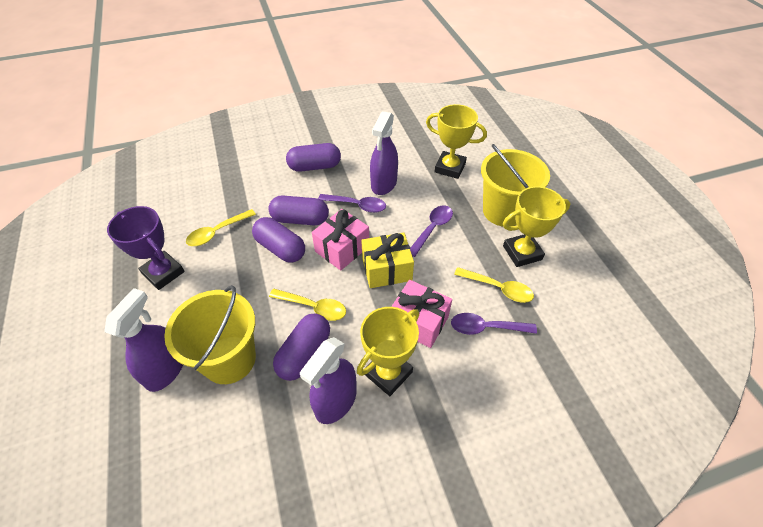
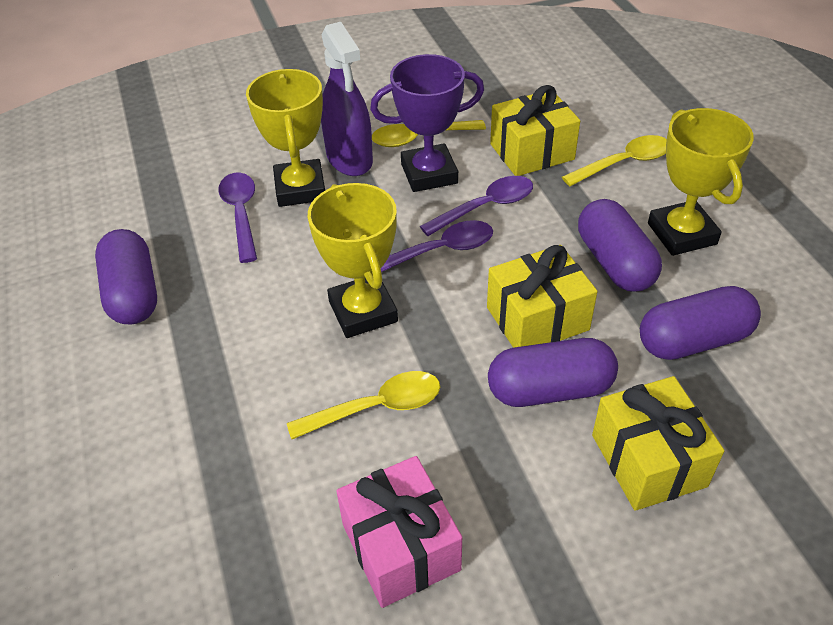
pink gift: 2 -> 1
purple spray bottle: 3 -> 1
yellow bucket: 2 -> 0
yellow gift: 1 -> 3

